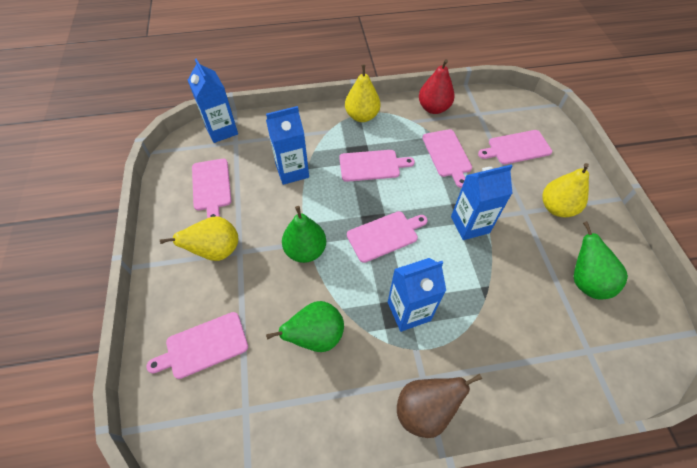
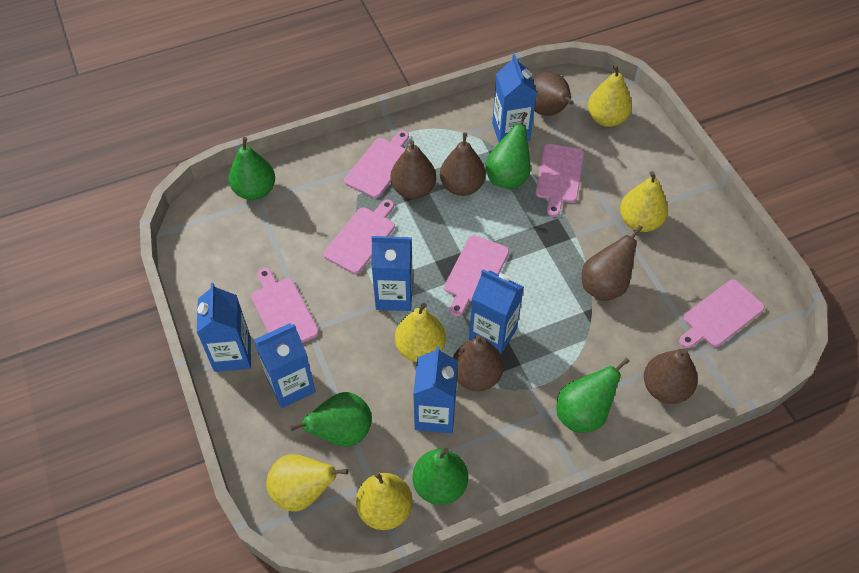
blue carton: 4 -> 6
brown pear: 1 -> 6
green pear: 3 -> 5
red pear: 1 -> 0
yellow pear: 3 -> 5

